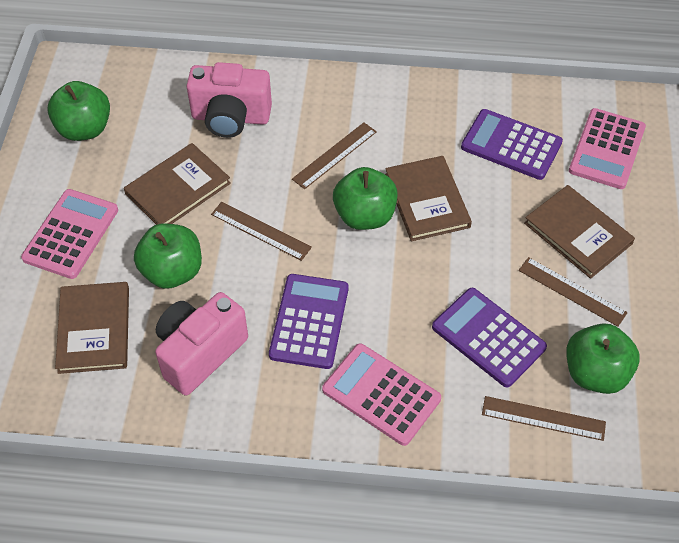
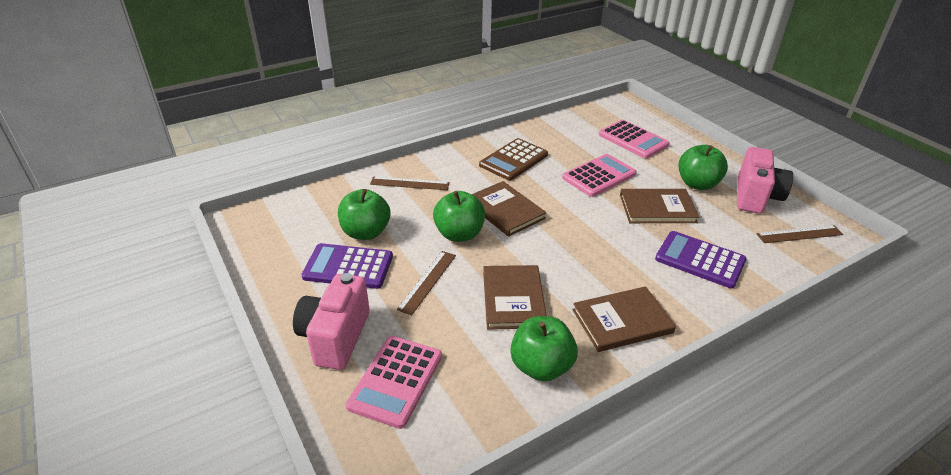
brown calculator: 0 -> 1
brown ruler: 4 -> 3
purple calculator: 3 -> 2

